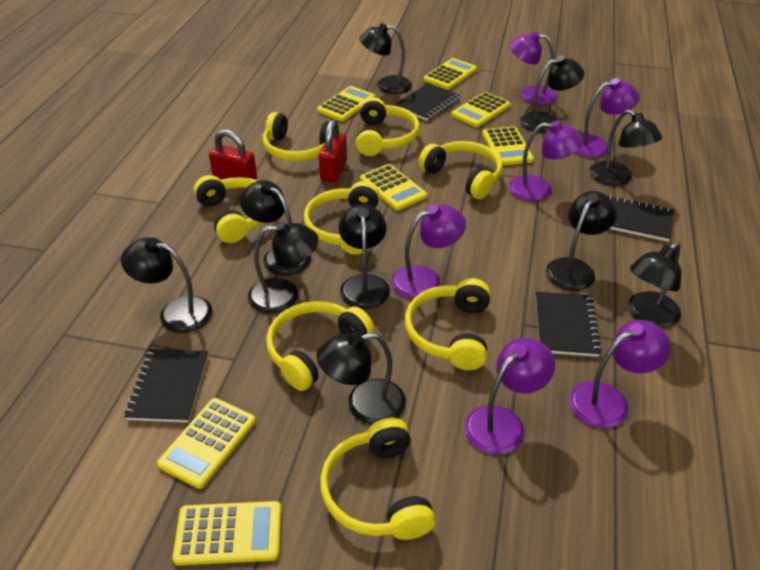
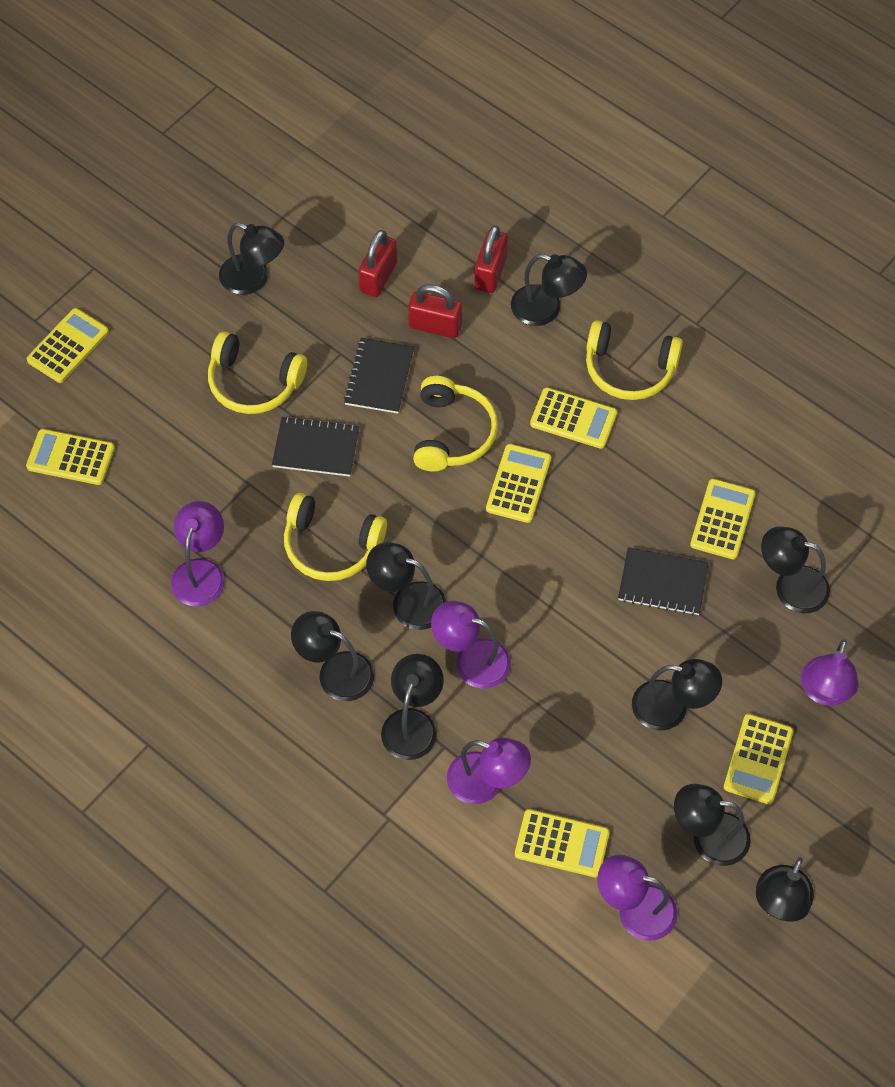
black lamp: 10 -> 9
black notebook: 4 -> 3
purple lamp: 6 -> 5
red padlock: 2 -> 3
yellow headphones: 8 -> 4

